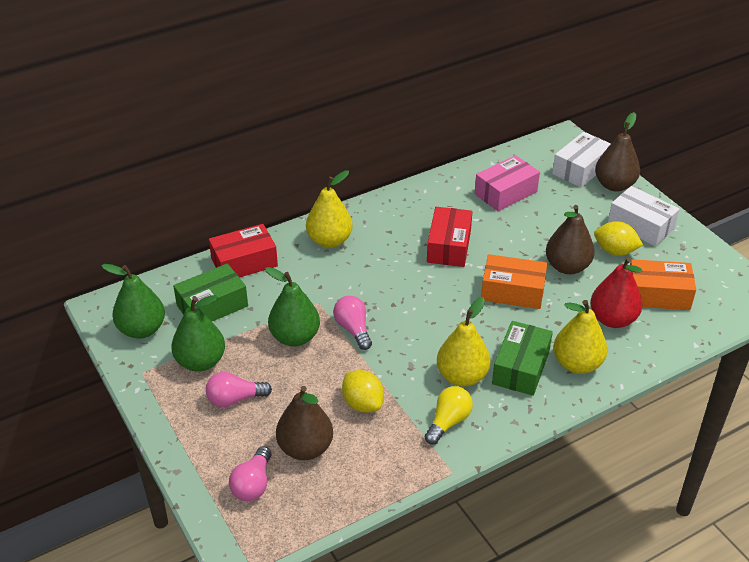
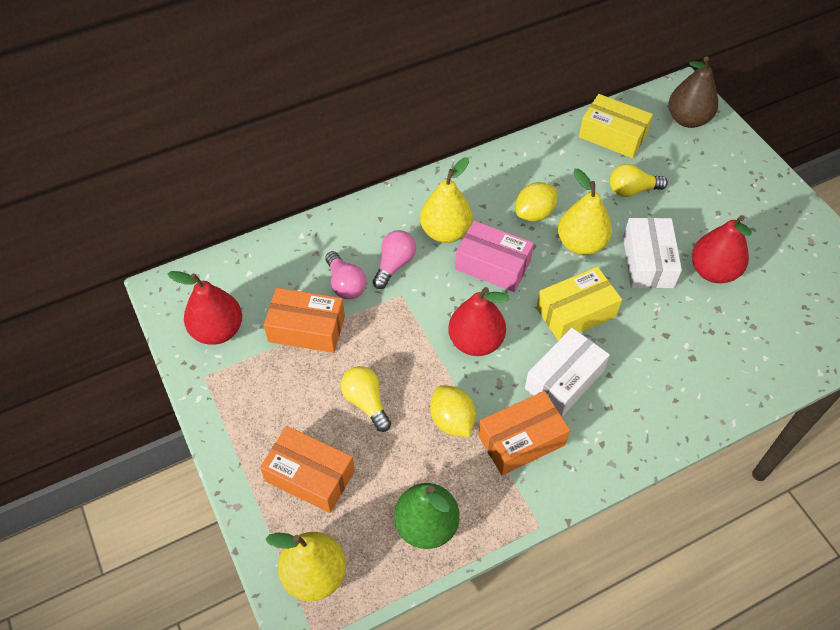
brown pear: 3 -> 1
green box: 2 -> 0
green pear: 3 -> 1
orange box: 2 -> 3
pink light bulb: 3 -> 2
red box: 2 -> 0
red pear: 1 -> 3
yellow box: 0 -> 2
yellow light bulb: 1 -> 2

